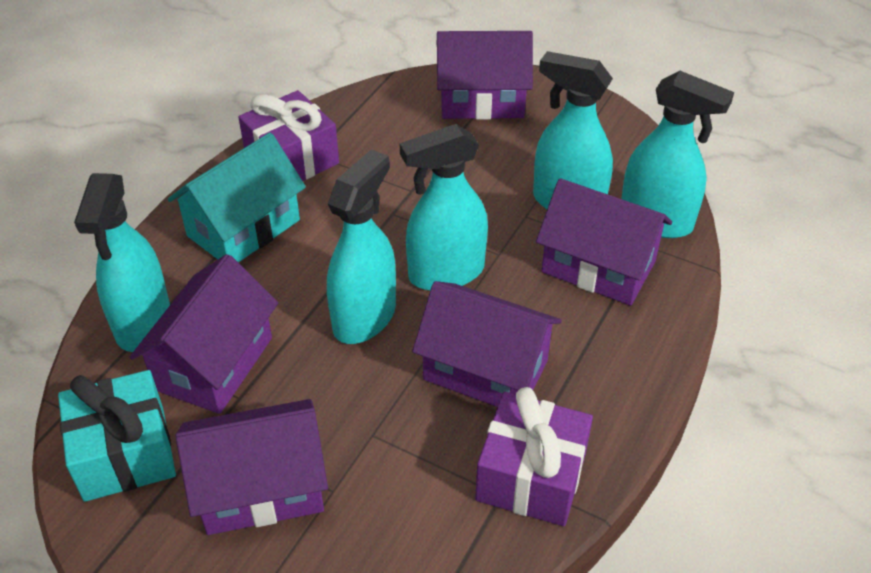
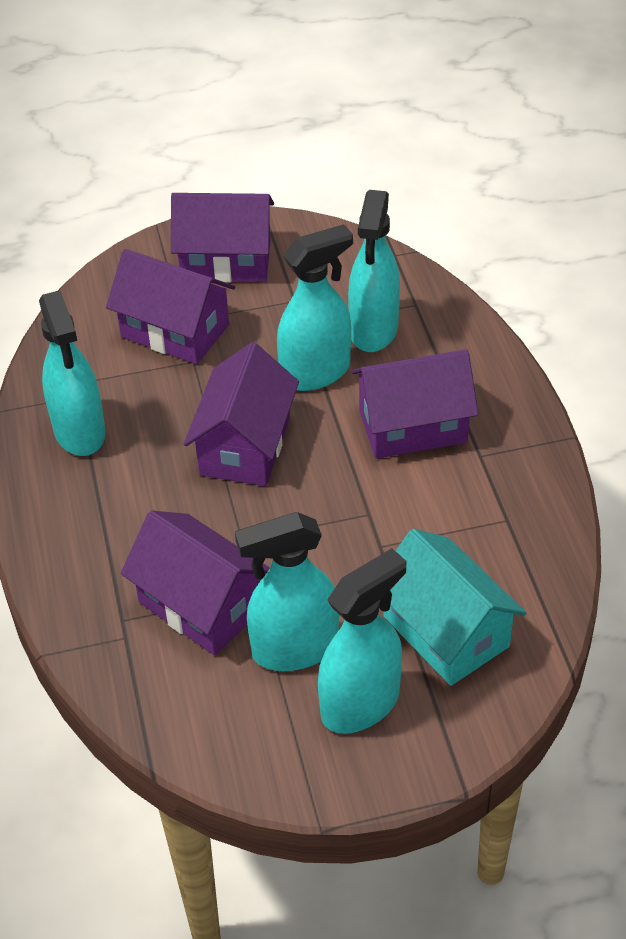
purple gift: 2 -> 0
turquoise gift: 1 -> 0

